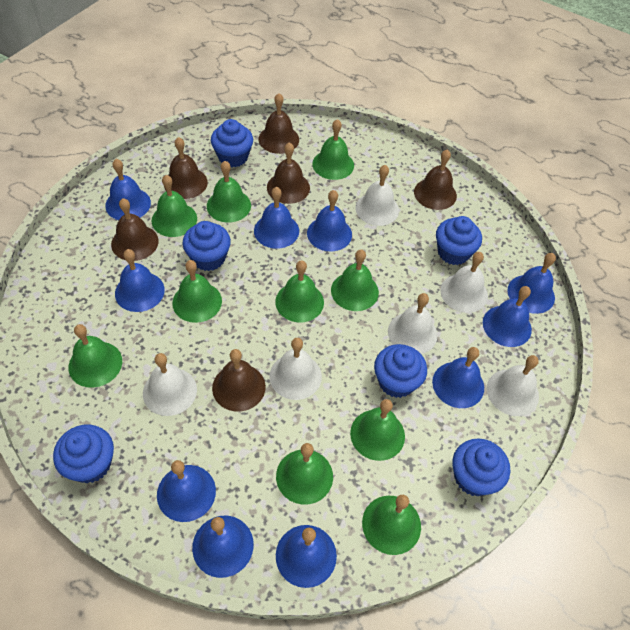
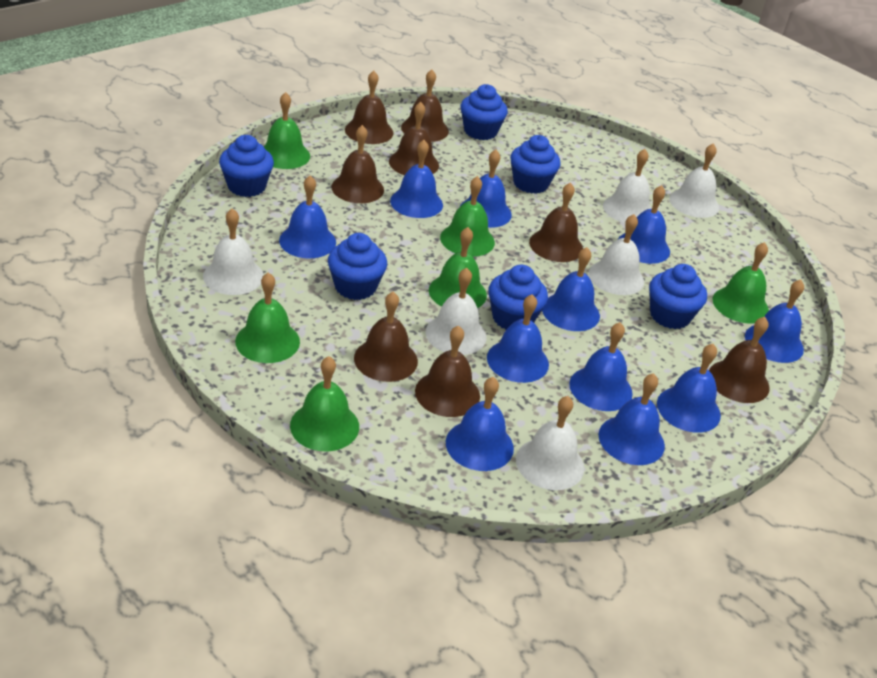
blue bell: 10 -> 11
brown bell: 6 -> 8
green bell: 10 -> 6

